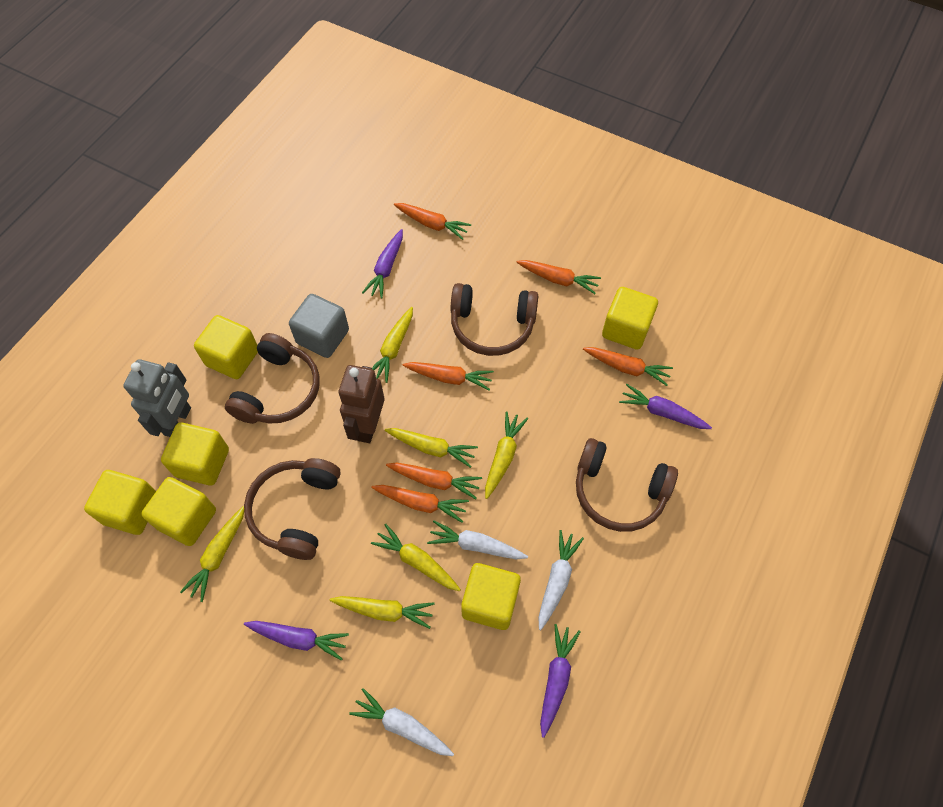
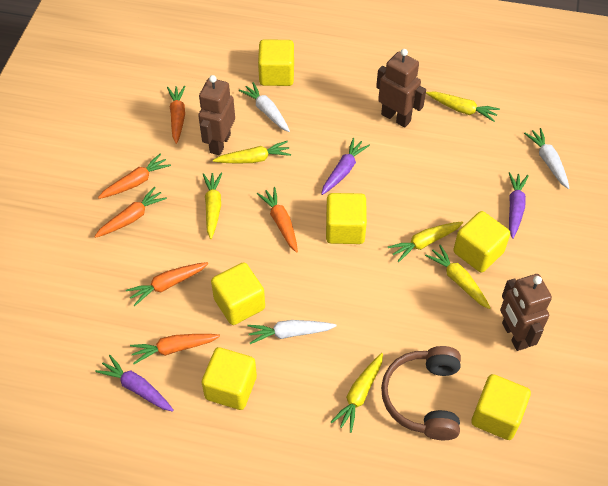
brown headphones: 4 -> 1
brown robot: 1 -> 3
grey cube: 1 -> 0
grey robot: 1 -> 0
purple carrot: 4 -> 3

